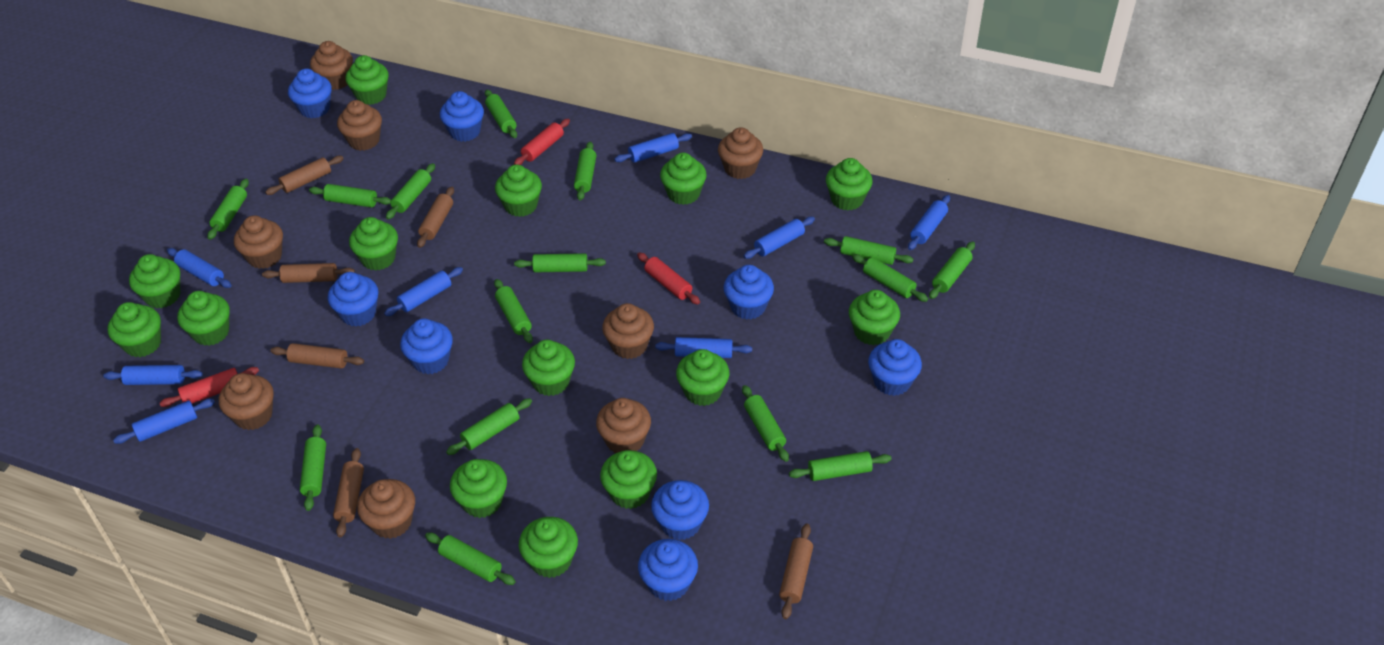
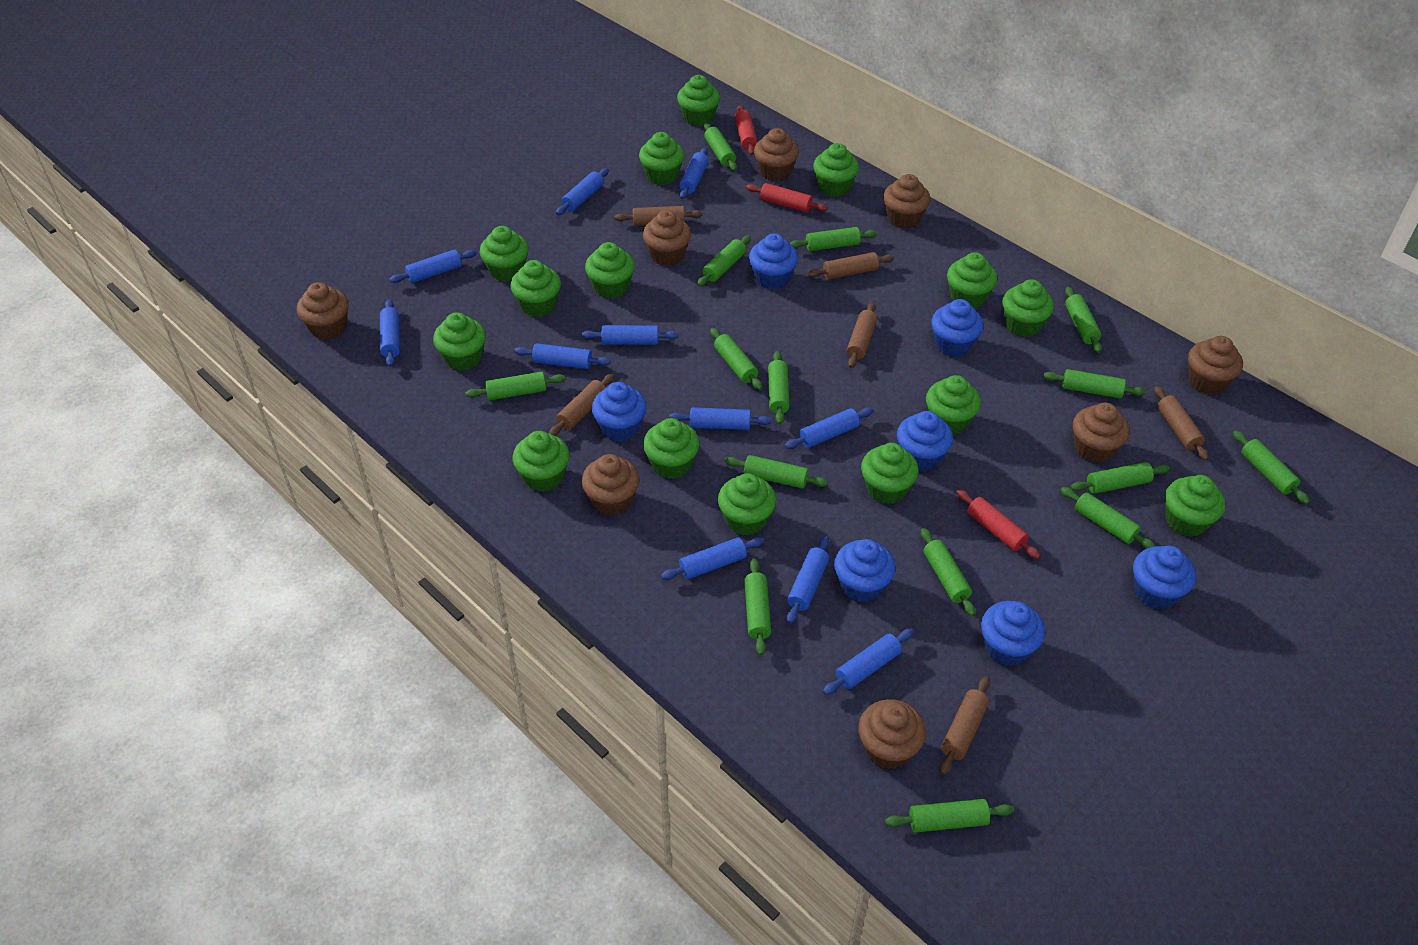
blue cupcake: 8 -> 7
blue rolling pin: 8 -> 11
green cupcake: 14 -> 15

